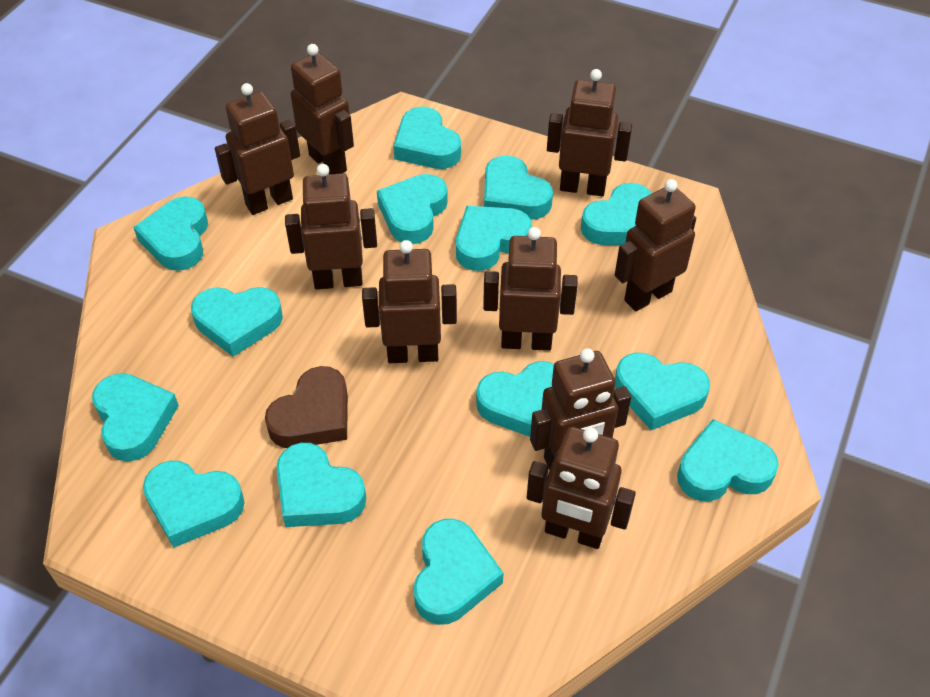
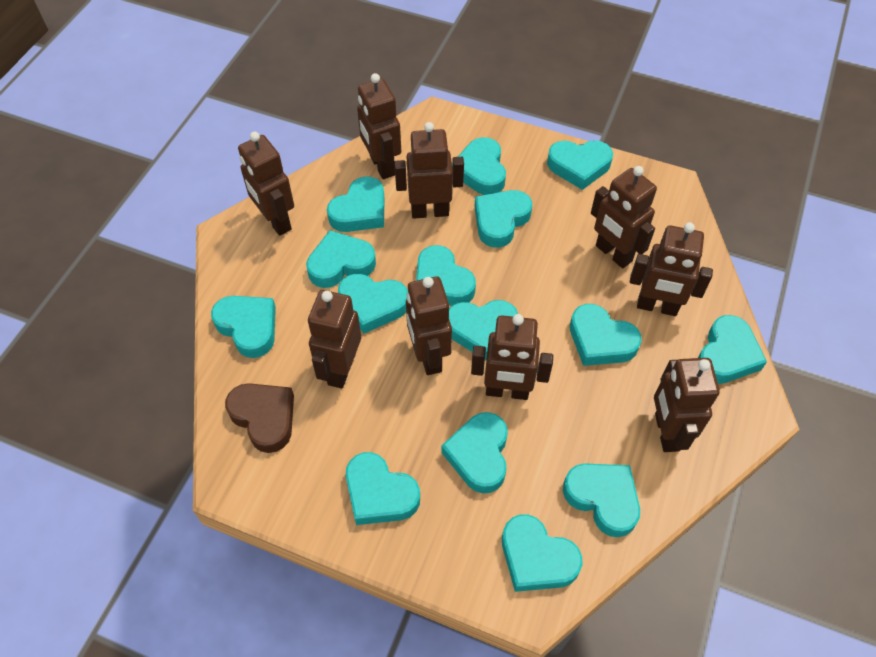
turquoise heart: 14 -> 15

